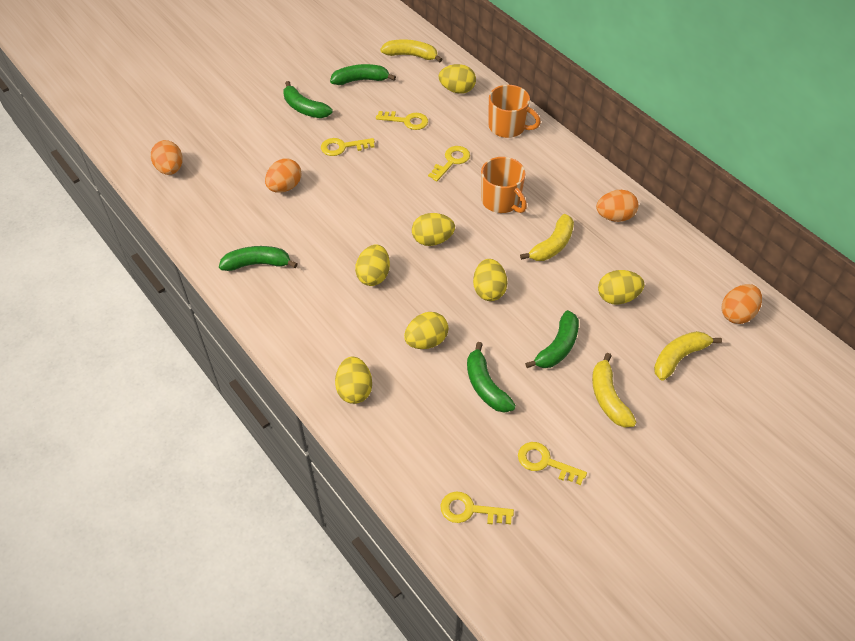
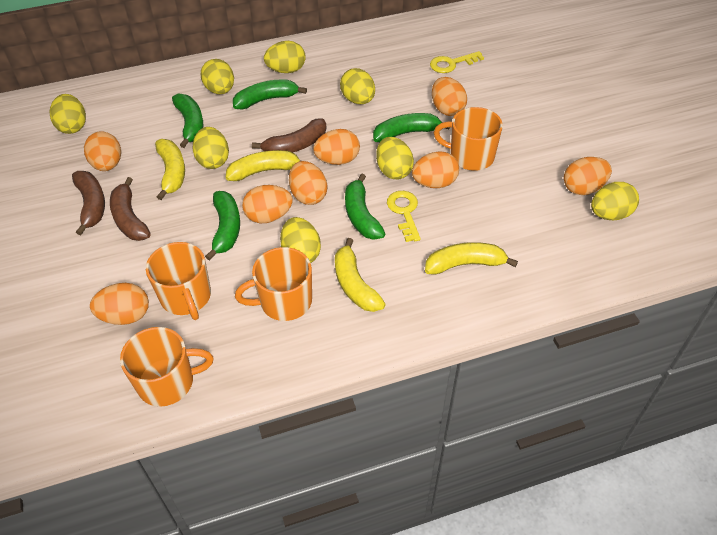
brown banana: 0 -> 3
orange egg: 4 -> 8
orange mug: 2 -> 4
yellow egg: 7 -> 8
yellow key: 5 -> 2

